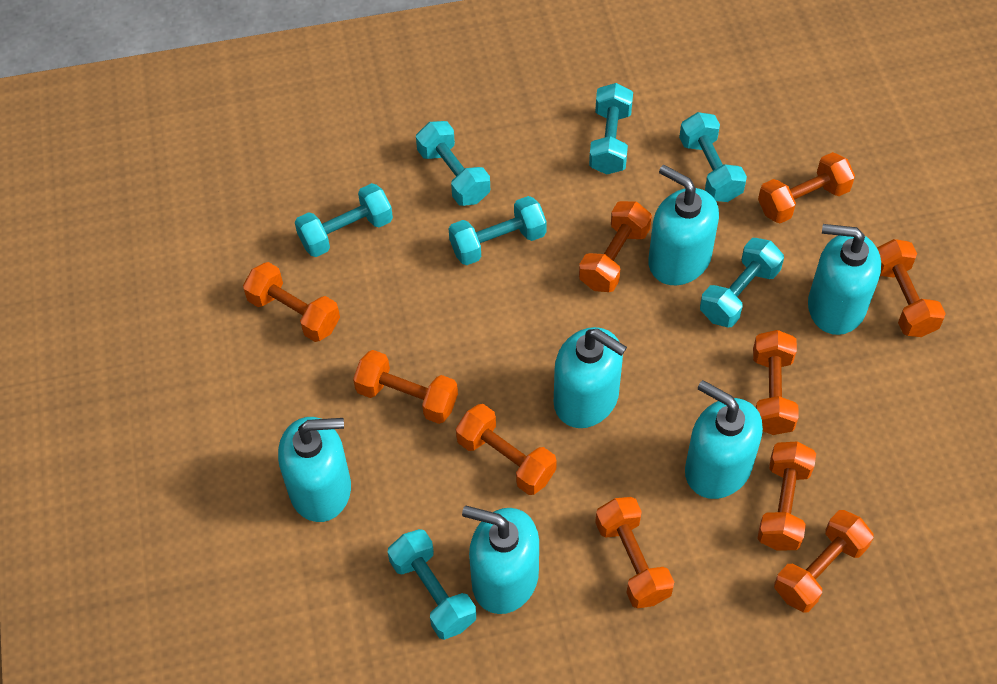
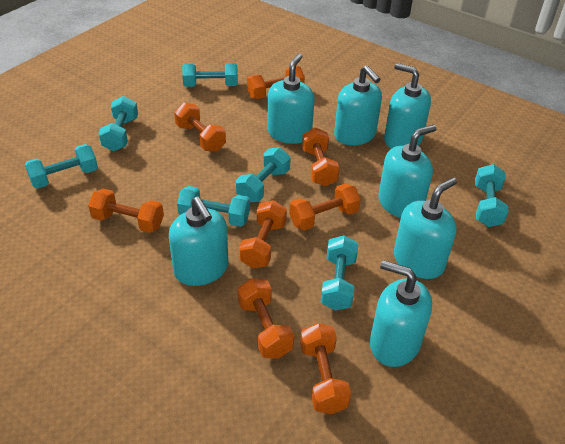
orange dumbbell: 10 -> 8
turquoise soap dispenser: 6 -> 7

